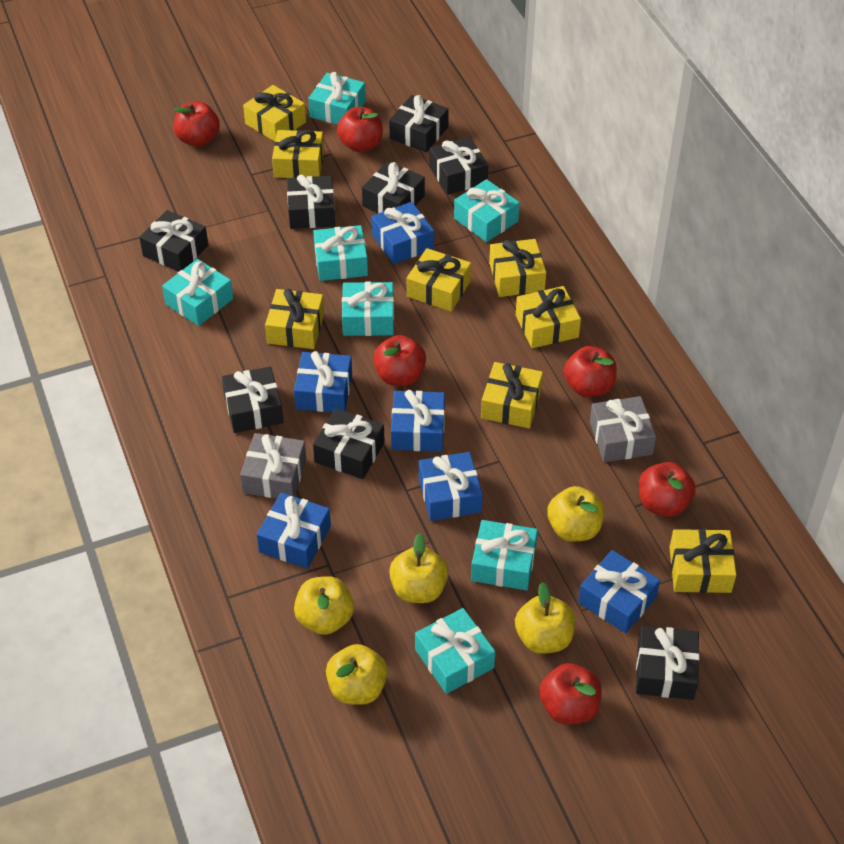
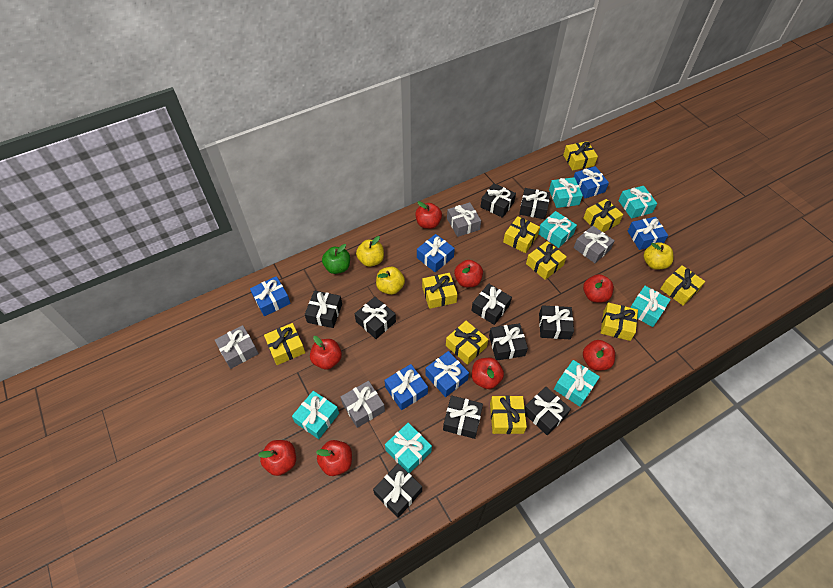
black gift: 8 -> 10
green apple: 0 -> 1
grey gift: 2 -> 4
red apple: 6 -> 8
yellow apple: 5 -> 3
yellow gift: 8 -> 10

